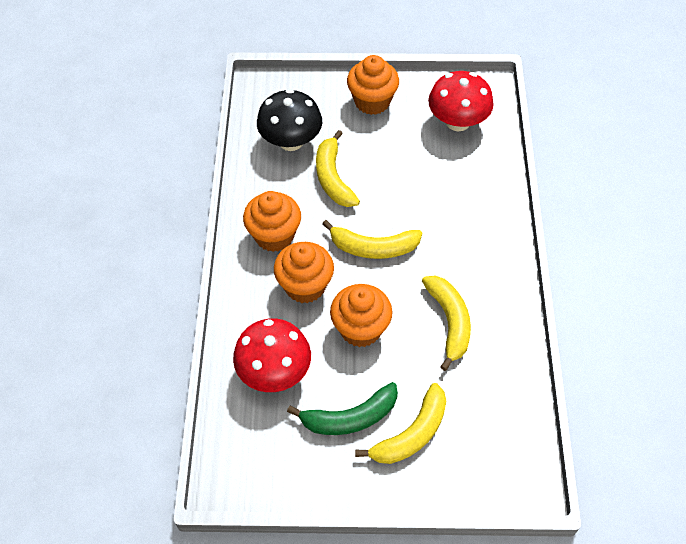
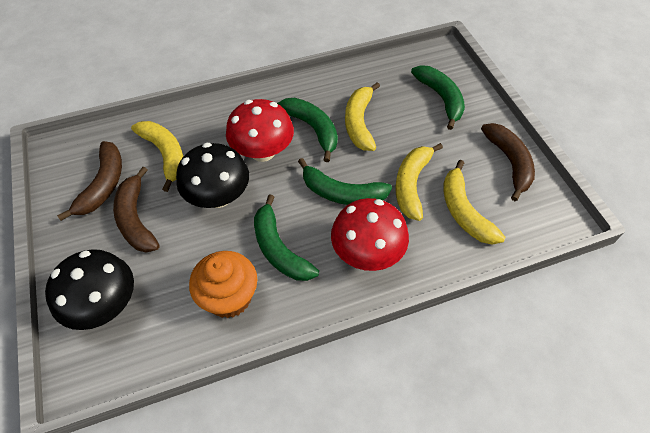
black mushroom: 1 -> 2
brown banana: 0 -> 3
green banana: 1 -> 4
orange cupcake: 4 -> 1

